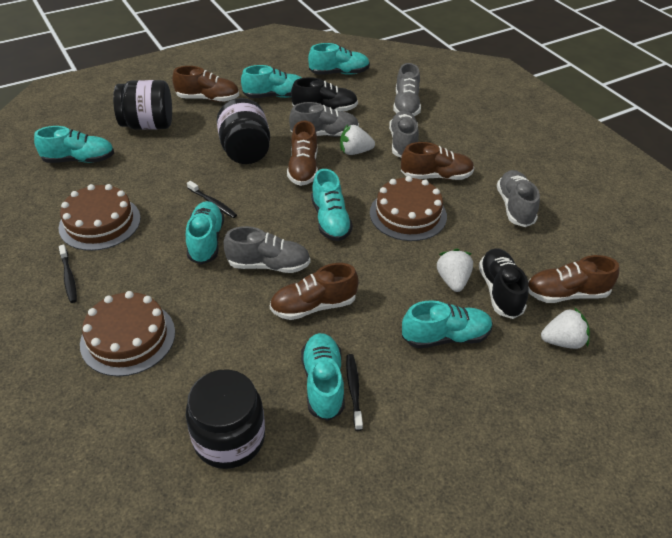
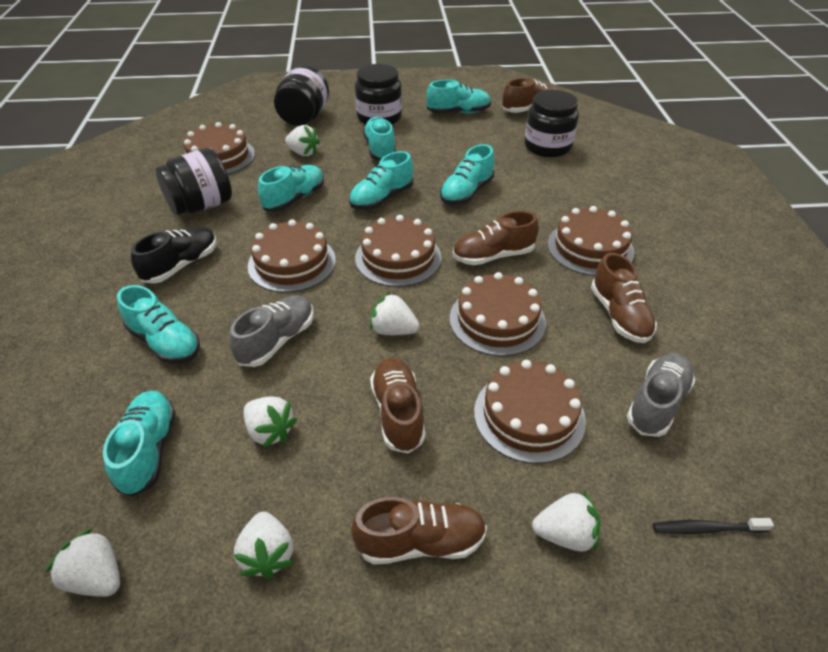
black jar: 3 -> 4
black shoe: 2 -> 1
black toothbrush: 3 -> 1
brown cake: 3 -> 6
grey shoe: 5 -> 2
white strawberry: 3 -> 6

